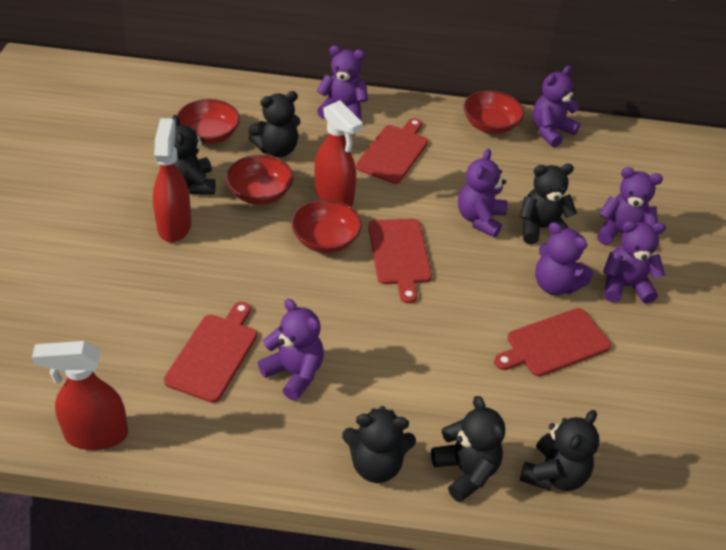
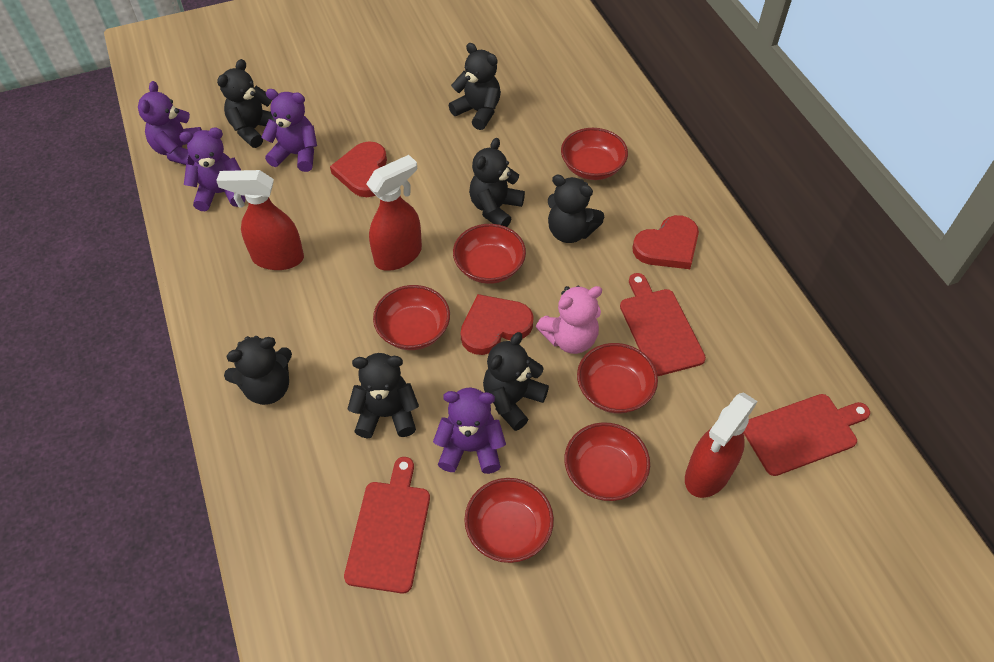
black teddy bear: 6 -> 7
pink teddy bear: 0 -> 1
purple teddy bear: 7 -> 4
red bowl: 4 -> 6
red cutting board: 4 -> 3
red heart: 0 -> 3

